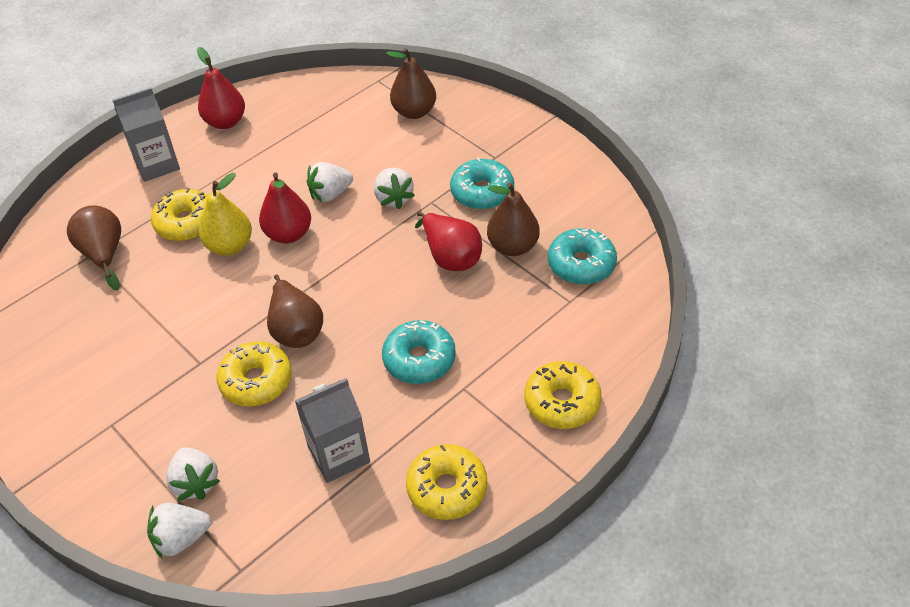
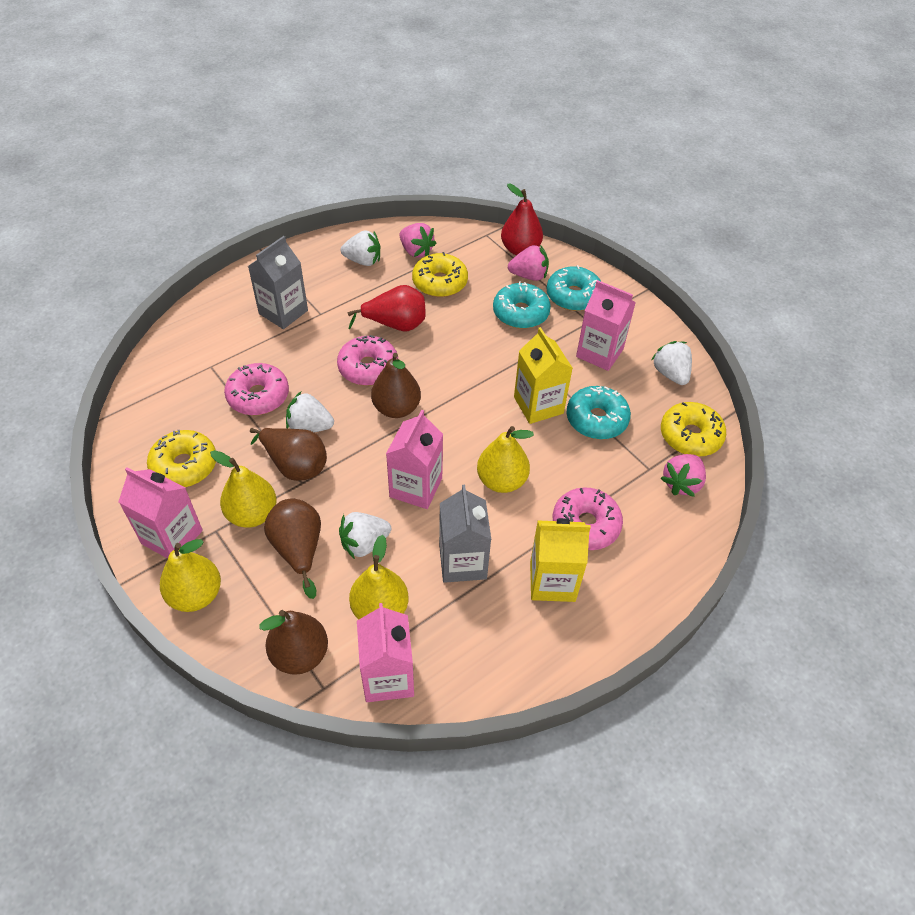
pink carton: 0 -> 4
pink donut: 0 -> 3
pink strawberry: 0 -> 3
red pear: 3 -> 2
yellow carton: 0 -> 2
yellow donut: 4 -> 3
yellow pear: 1 -> 4

